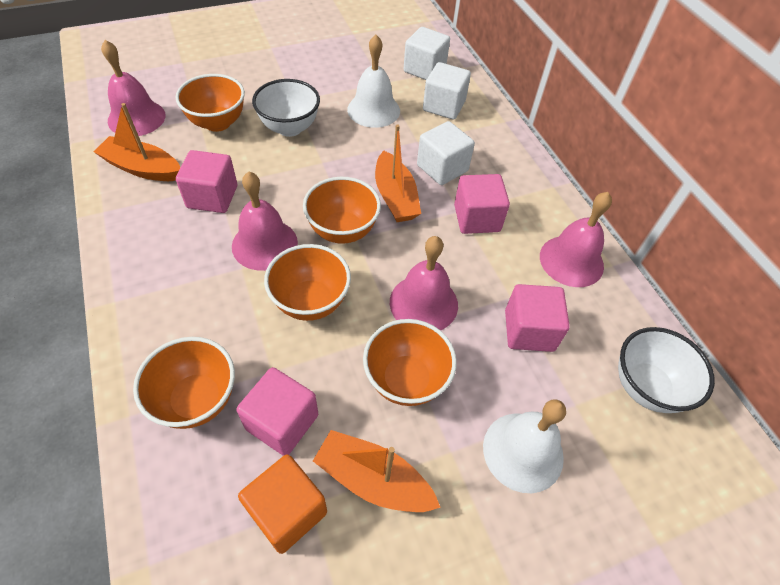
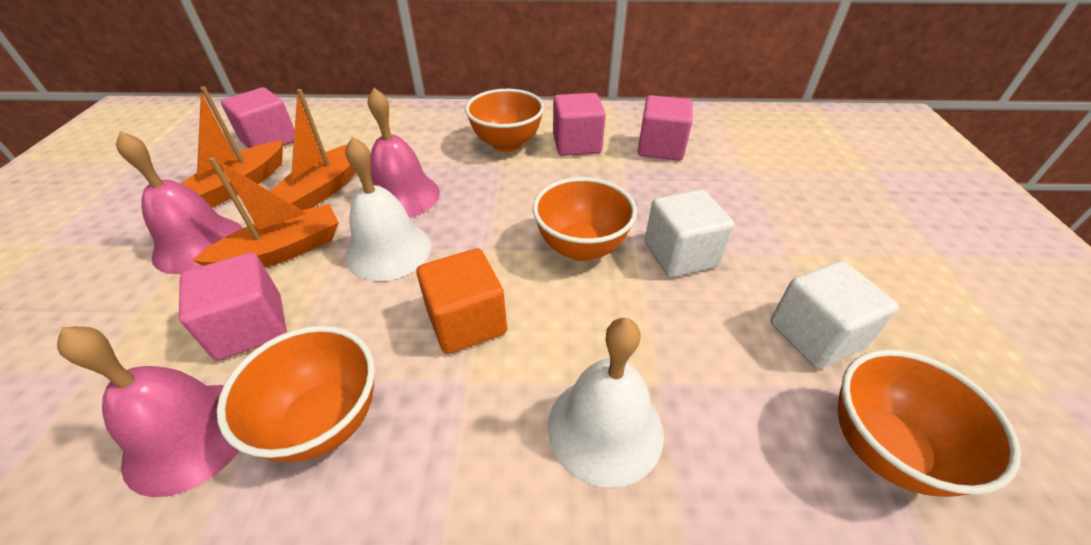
orange bowl: 5 -> 4
pink bell: 4 -> 3
white bowl: 2 -> 0
white cube: 3 -> 2

